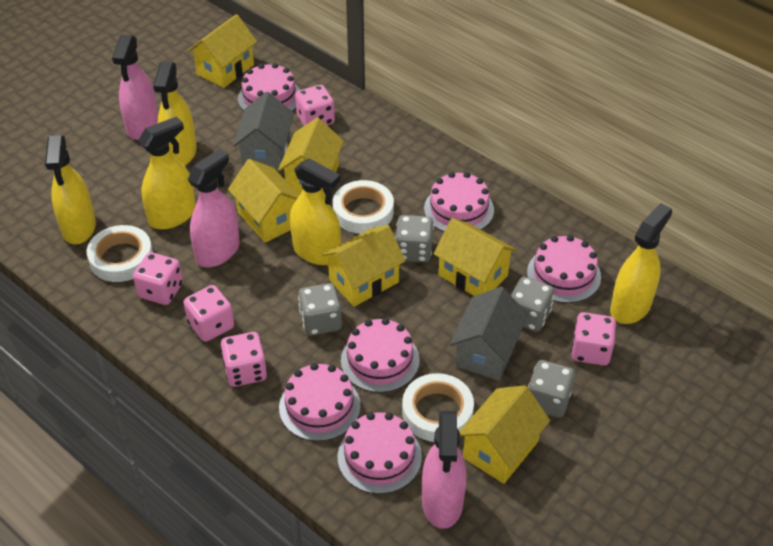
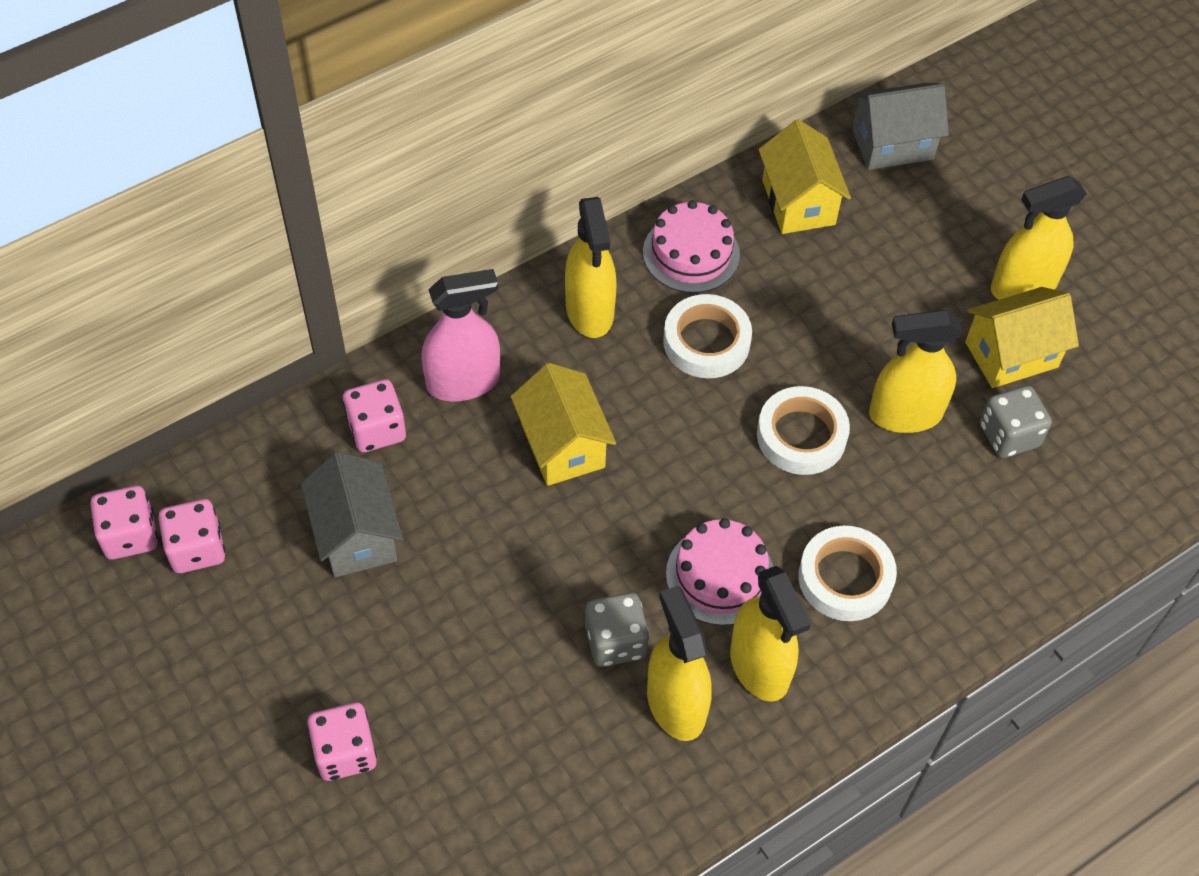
grey dice: 4 -> 2
pink cake: 6 -> 2
pink dice: 5 -> 4
pink spray bottle: 3 -> 1
yellow house: 6 -> 3

